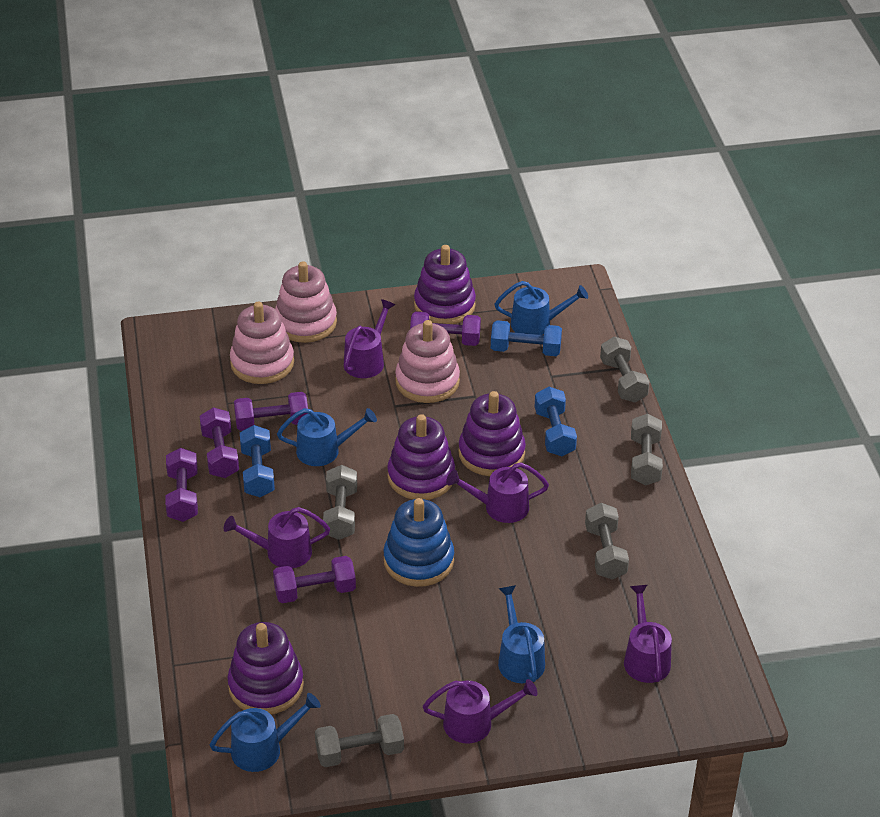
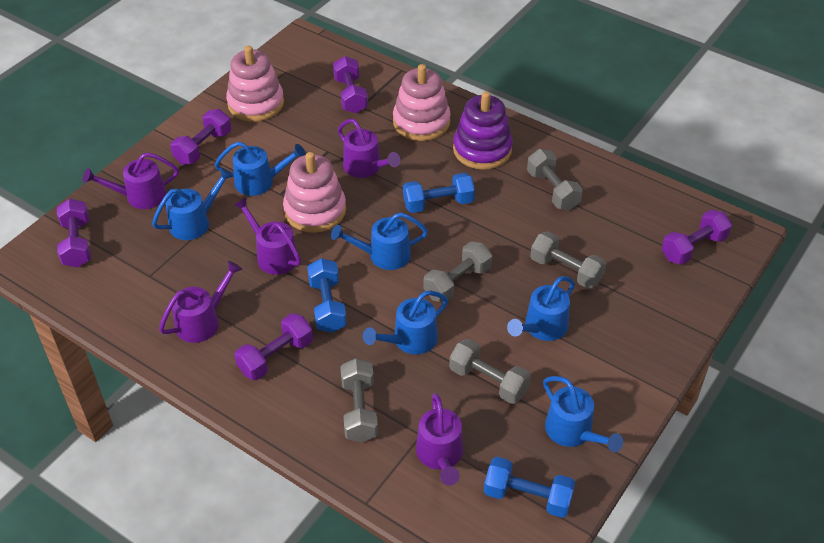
blue stacking toy: 1 -> 0
blue watering can: 4 -> 6
purple stacking toy: 4 -> 1

